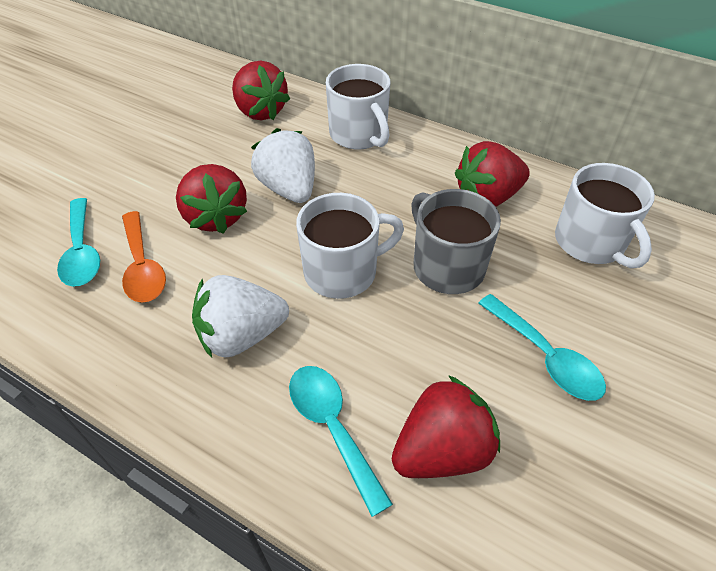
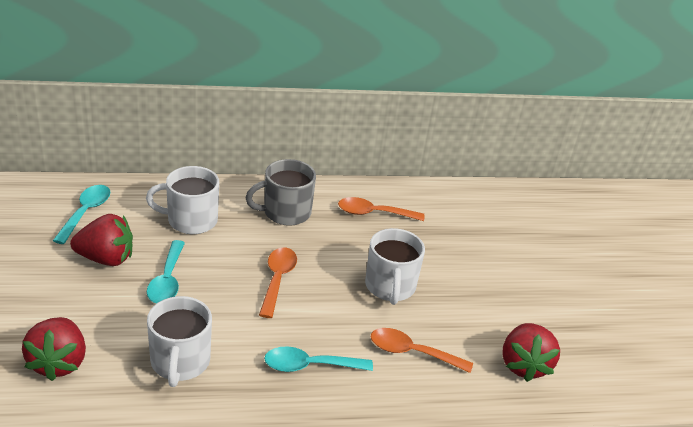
orange spoon: 1 -> 3
red strawberry: 4 -> 3
white strawberry: 2 -> 0

